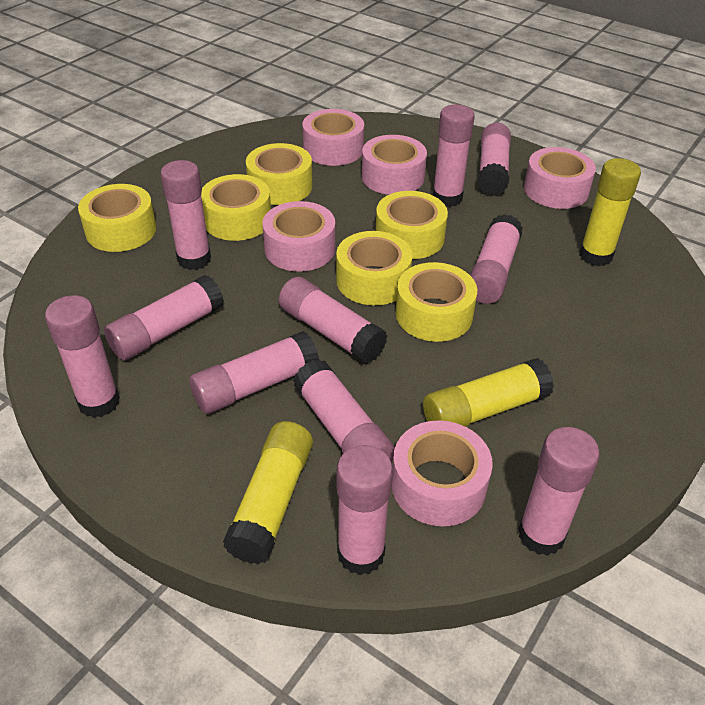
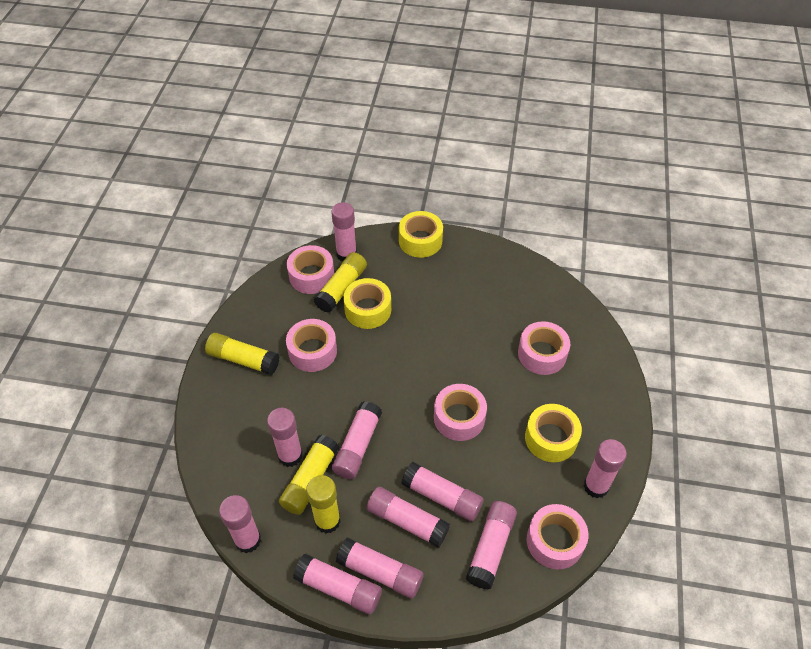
pink glue stick: 11 -> 10
yellow glue stick: 3 -> 4
yellow tape: 6 -> 3

